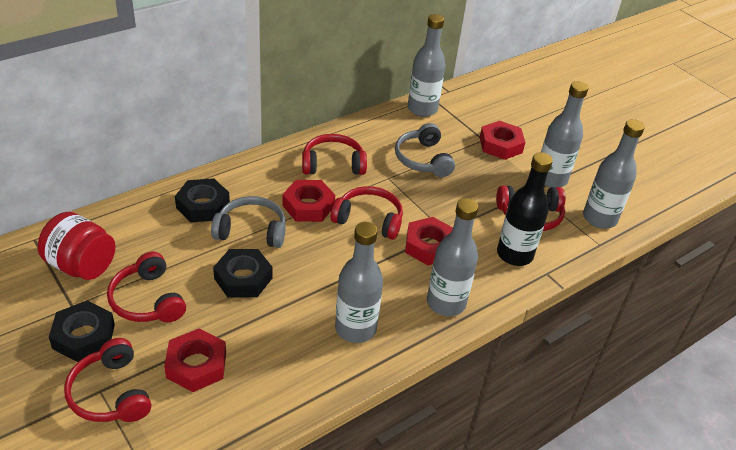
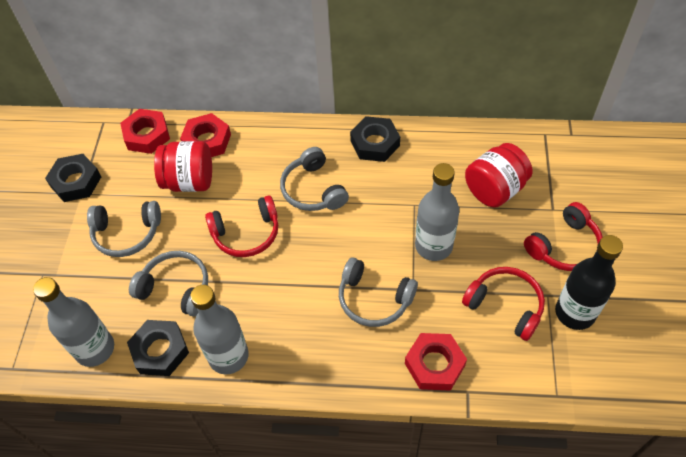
grey bottle: 5 -> 3
grey headphones: 2 -> 4
red headphones: 5 -> 3
red jar: 1 -> 2
red nut: 4 -> 3

